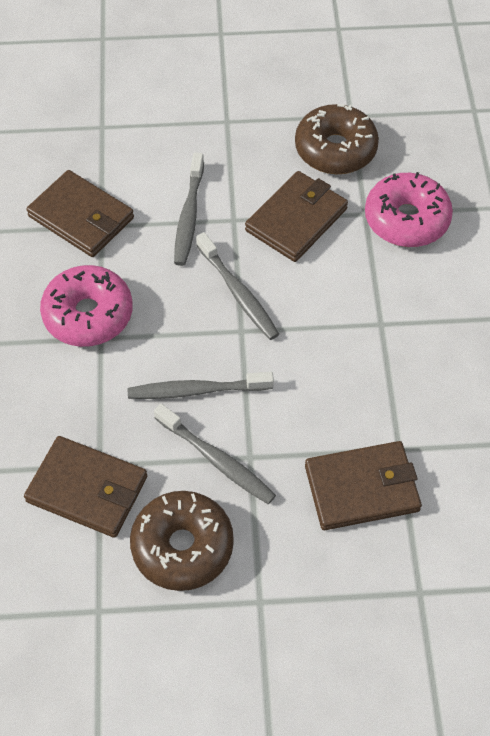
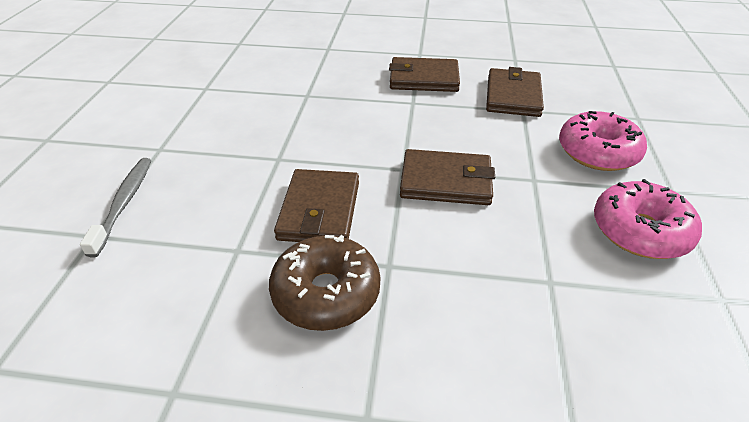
brown donut: 2 -> 1
grey toothbrush: 4 -> 1

